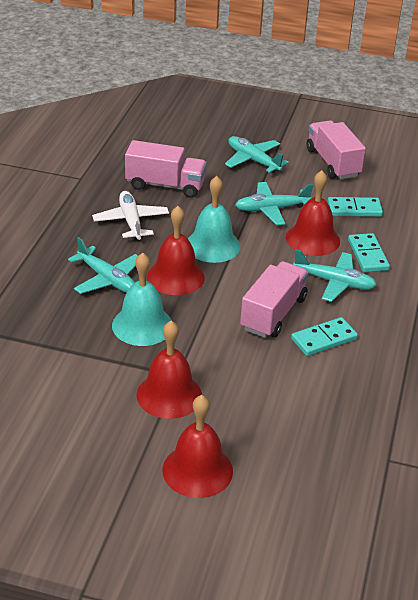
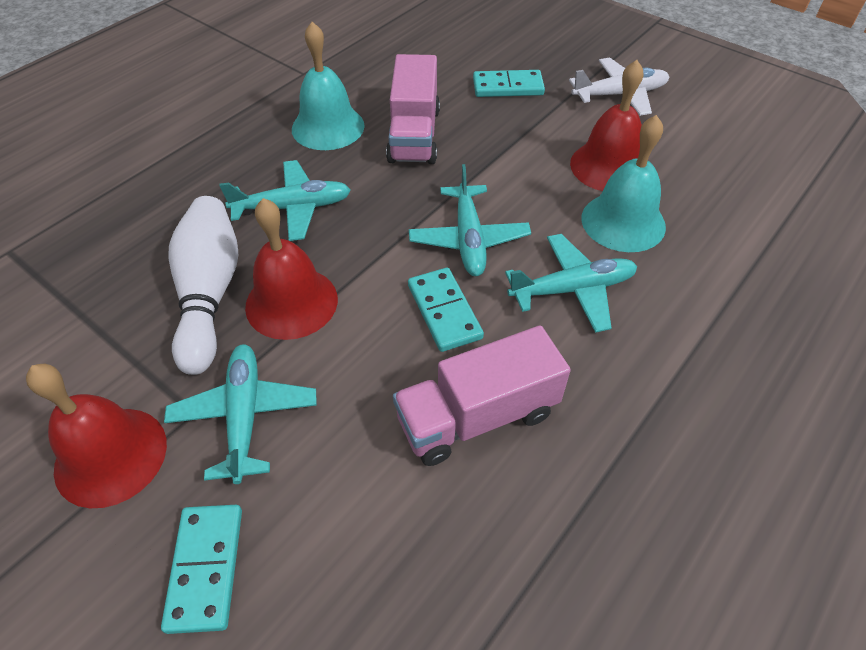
pink truck: 3 -> 2
red bell: 4 -> 3
white bowling pin: 0 -> 1

